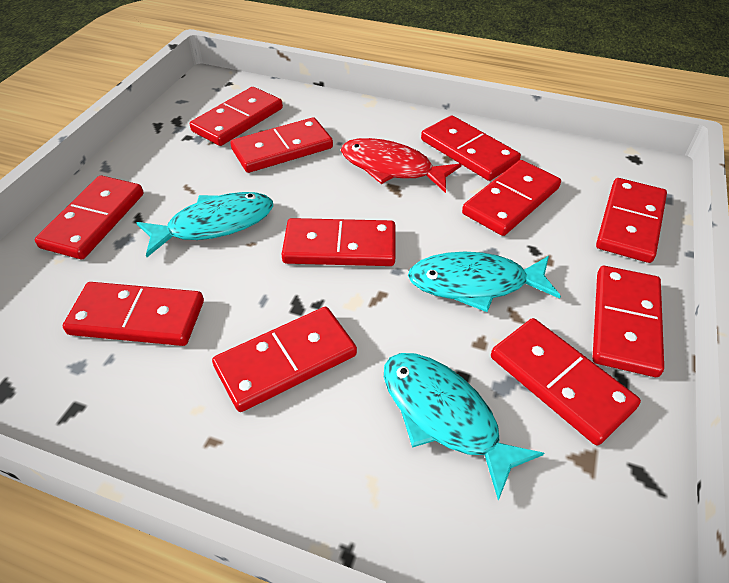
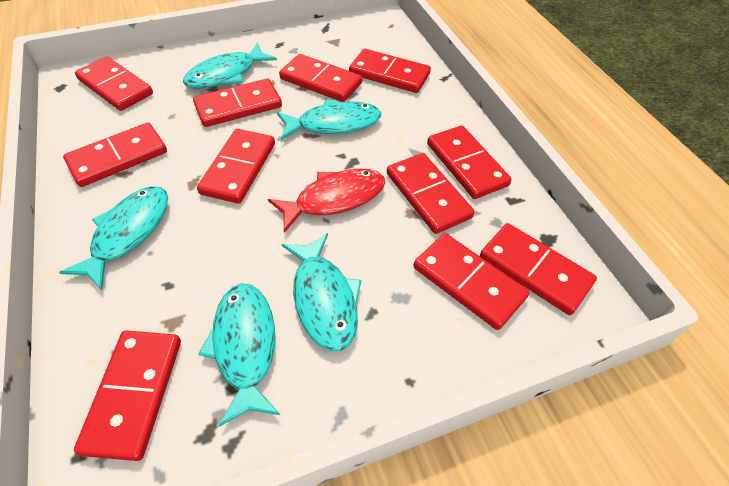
turquoise fish: 3 -> 5

